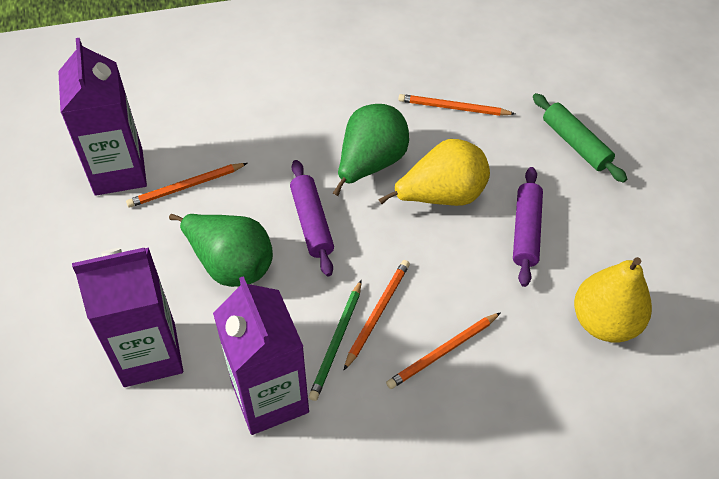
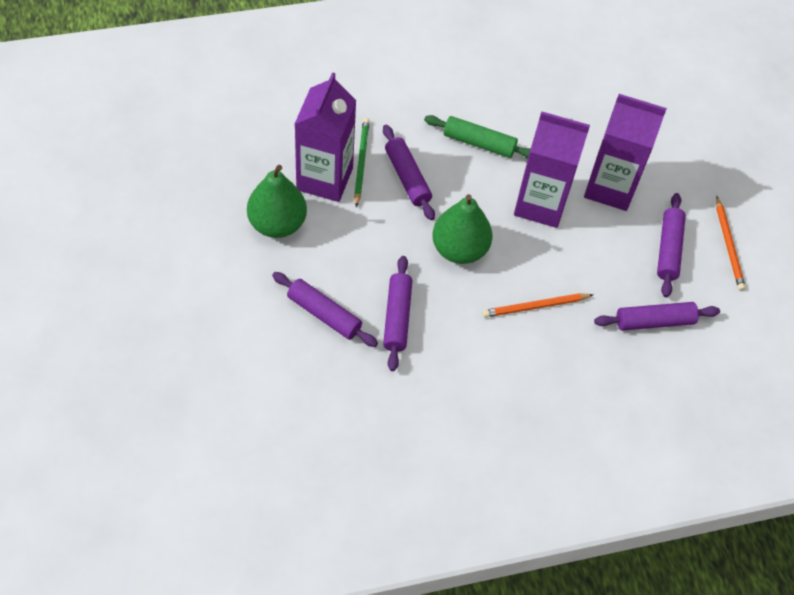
orange pencil: 4 -> 2
purple rolling pin: 2 -> 5
yellow pear: 2 -> 0

